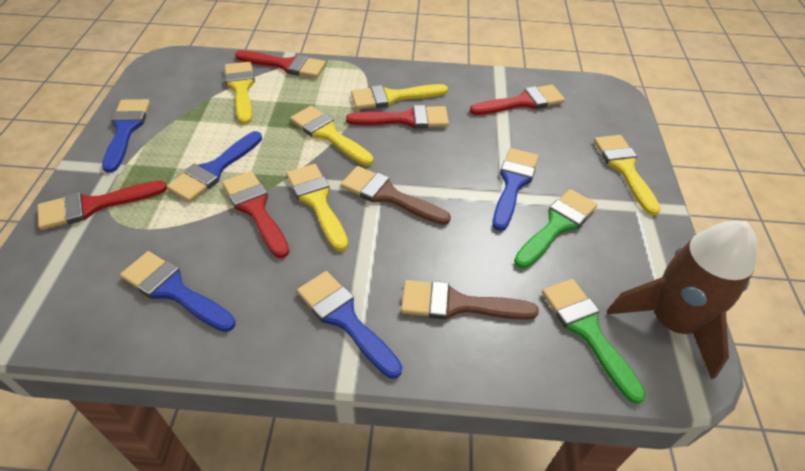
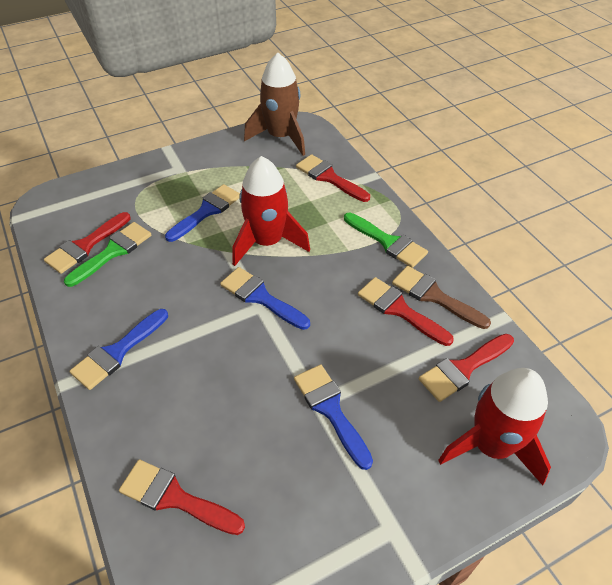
blue brush: 5 -> 4
brown brush: 2 -> 1
red rocket: 0 -> 2
yellow brush: 5 -> 0

